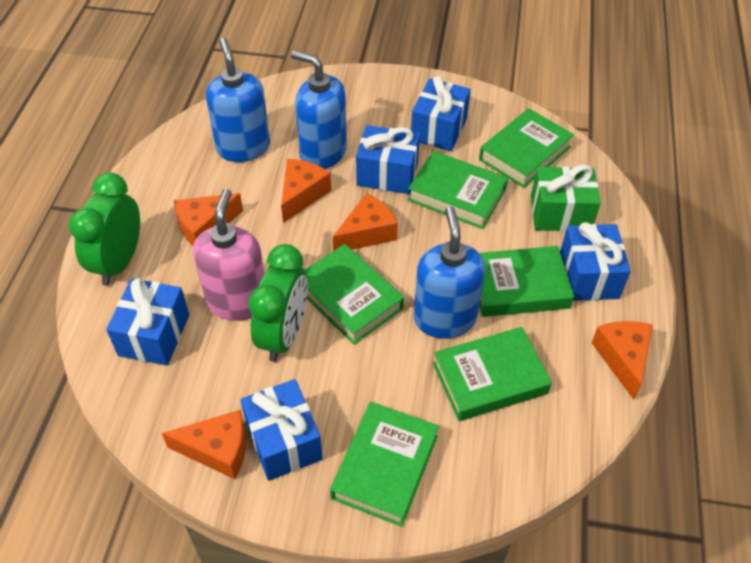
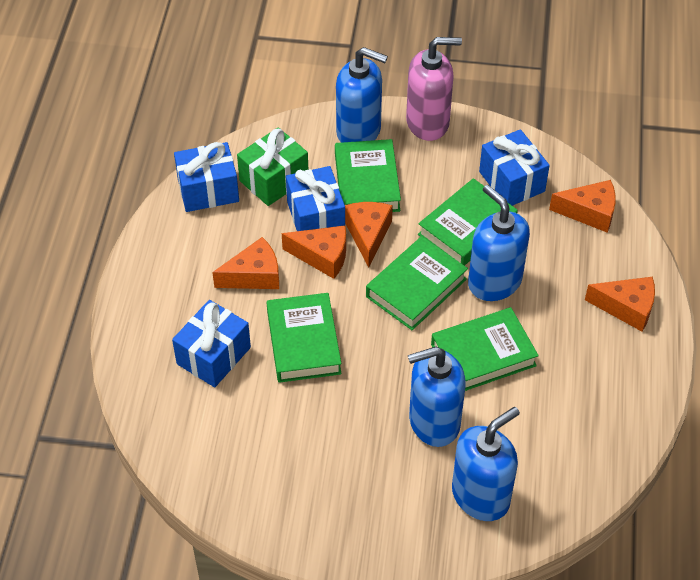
blue gift: 5 -> 4
blue soap dispenser: 3 -> 4
green book: 6 -> 5
green clock: 2 -> 0

